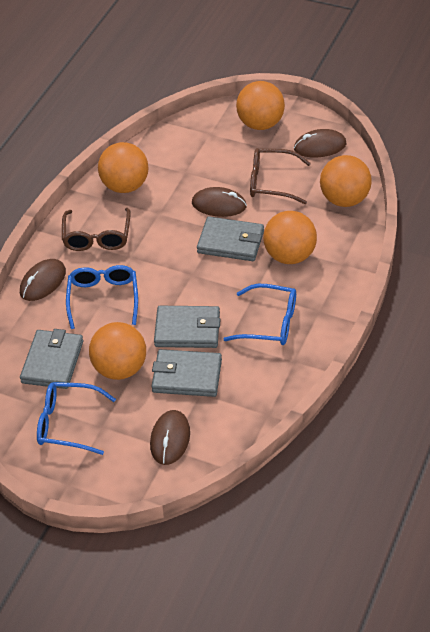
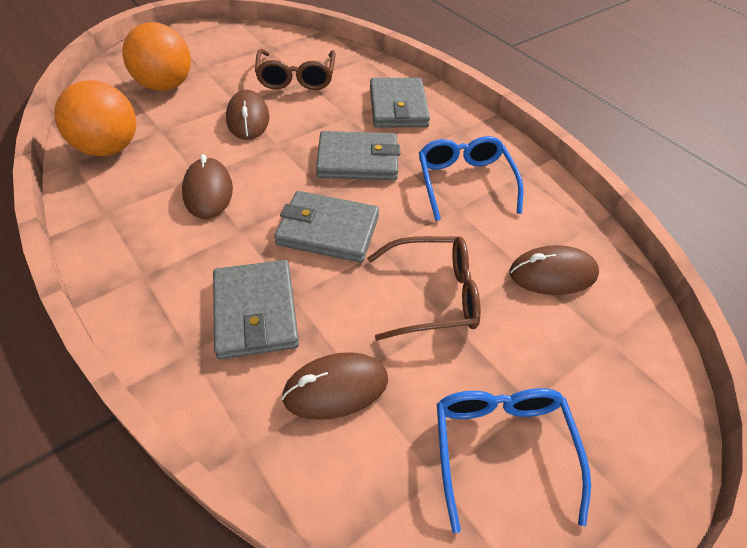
blue glasses: 3 -> 2
orange ball: 5 -> 2

